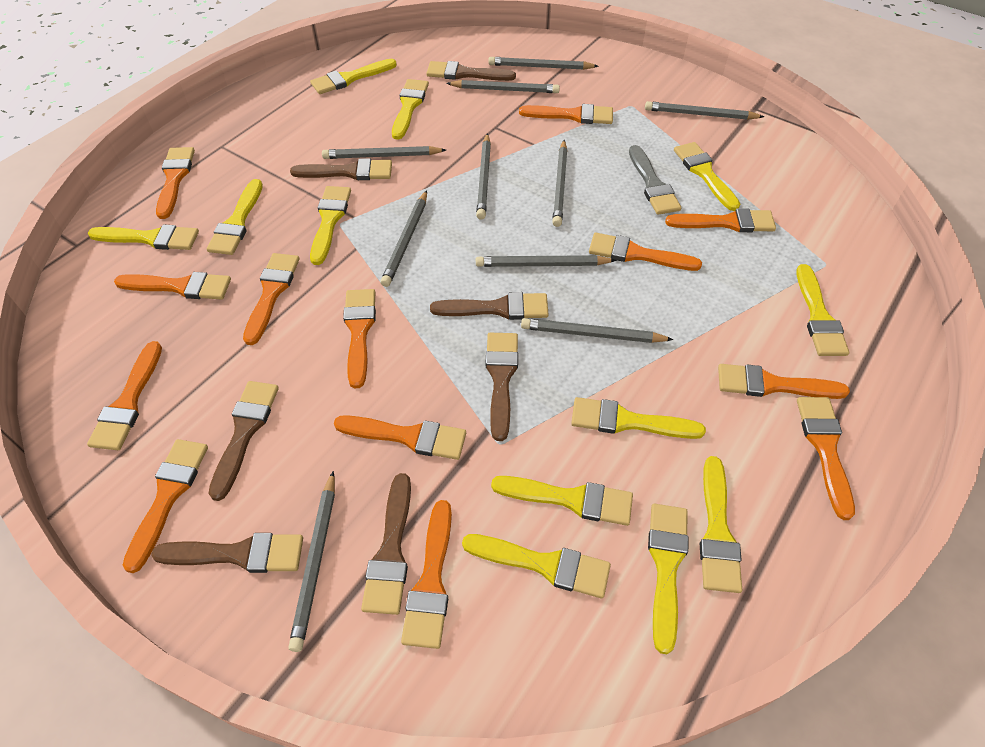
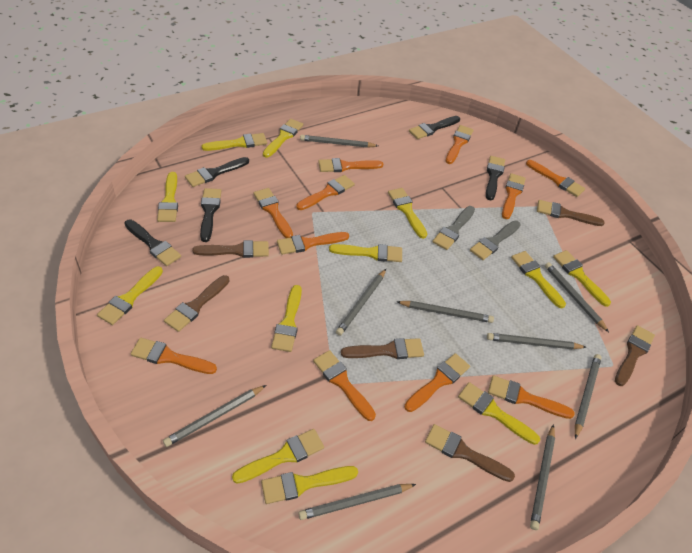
black brush: 0 -> 5
brown brush: 7 -> 6
grey brush: 1 -> 2
grey pencil: 10 -> 9
orange brush: 13 -> 11

